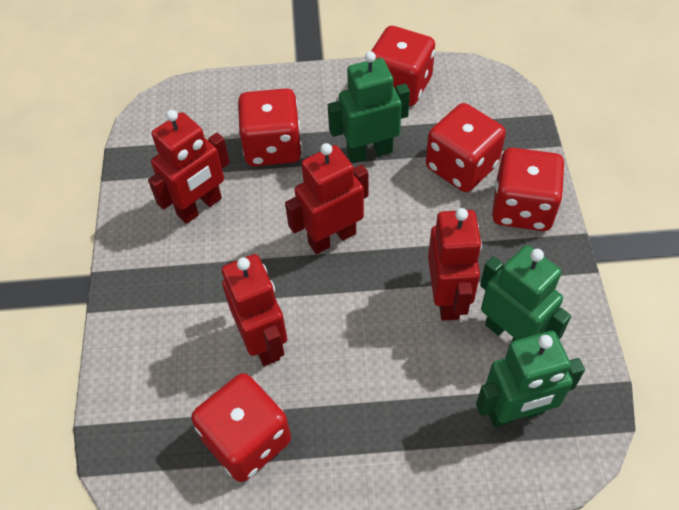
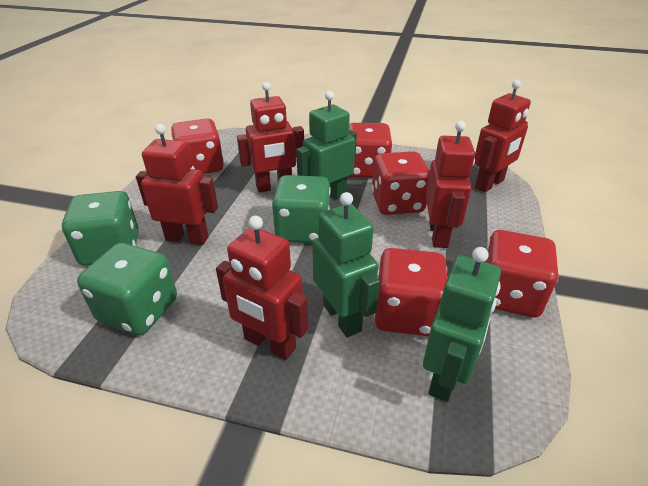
green dice: 0 -> 3
red robot: 4 -> 5

